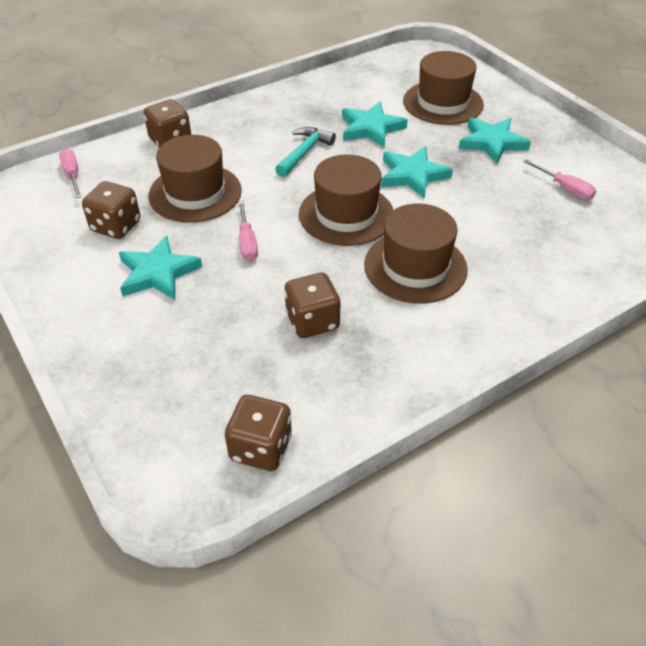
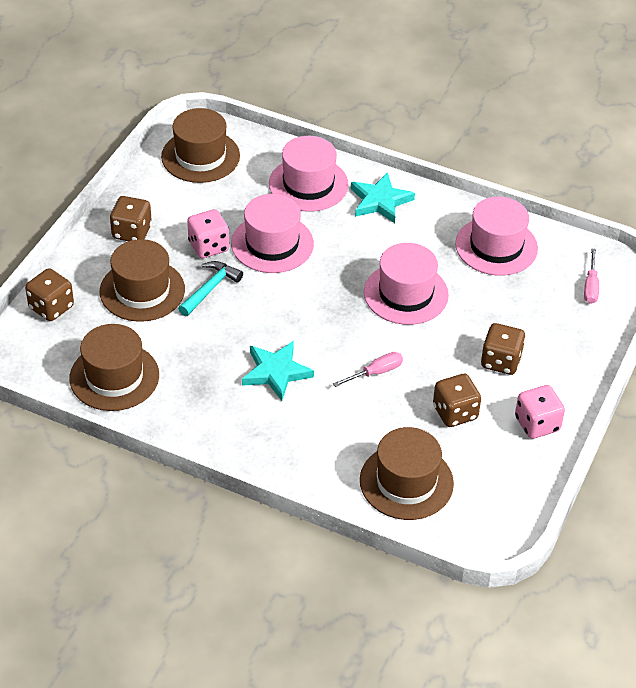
pink dice: 0 -> 2
pink hat: 0 -> 4
pink screwdriver: 3 -> 2
turquoise star: 4 -> 2

